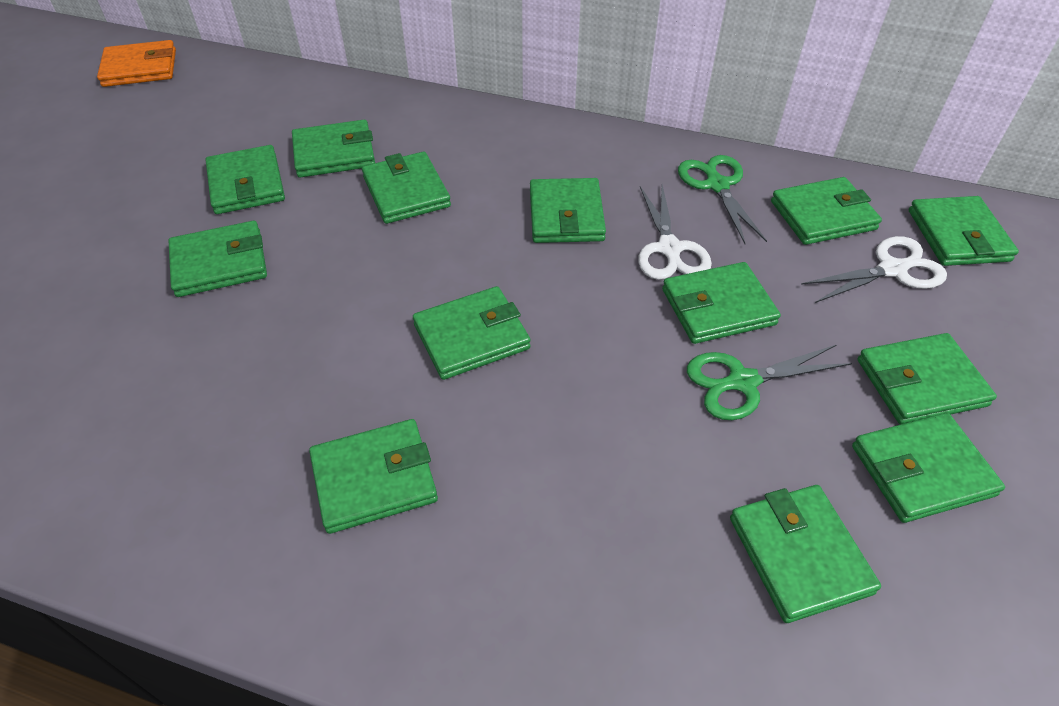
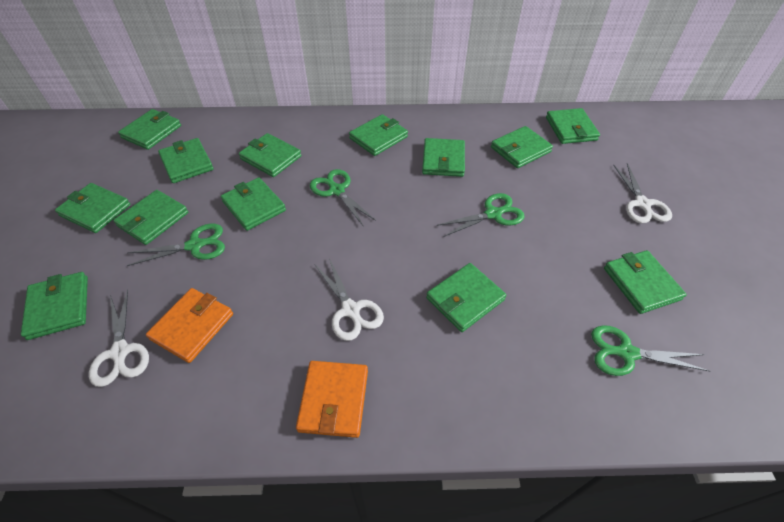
green scissors: 2 -> 4
orange wallet: 1 -> 2
white scissors: 2 -> 3

